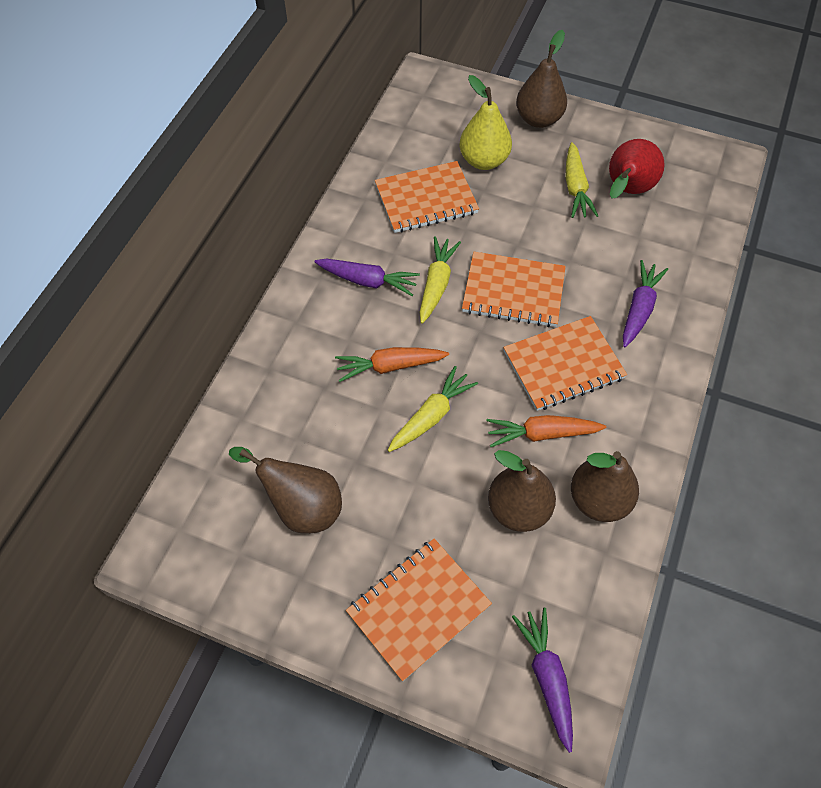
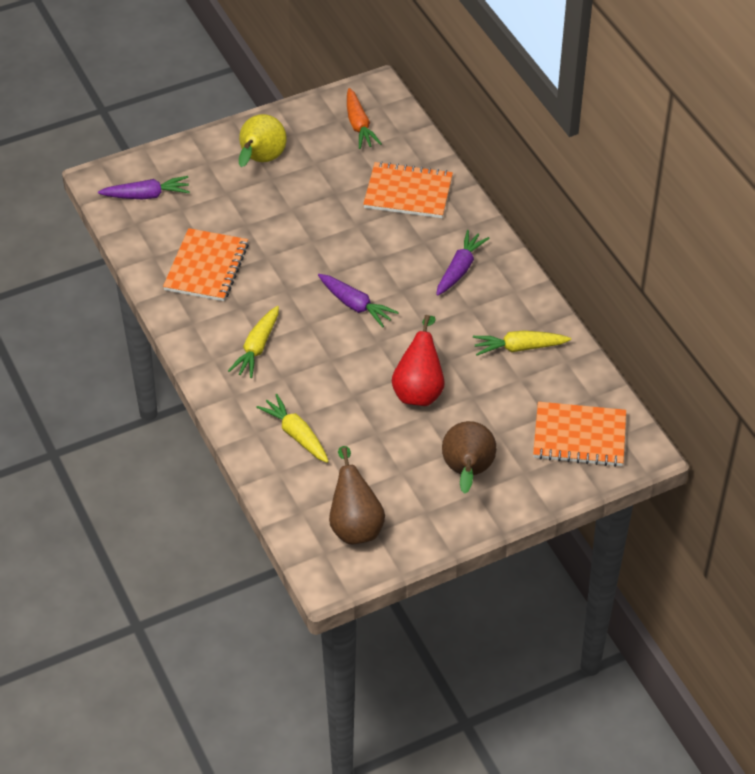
brown pear: 4 -> 2
orange carrot: 2 -> 1
orange notebook: 4 -> 3

